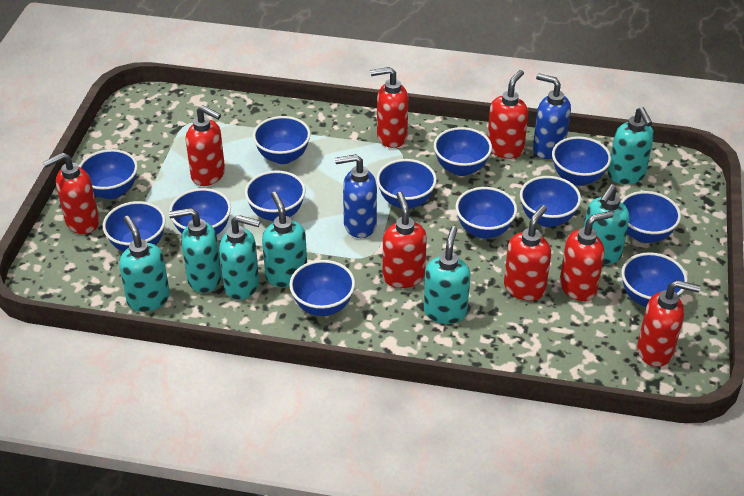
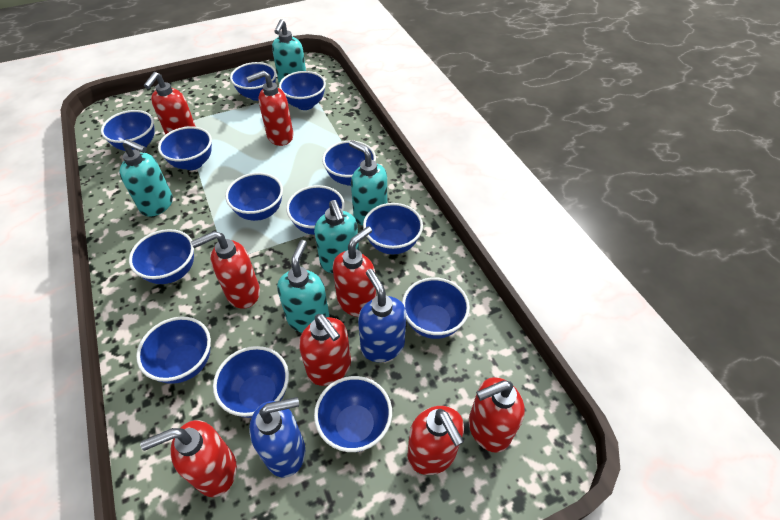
turquoise soap dispenser: 7 -> 5

